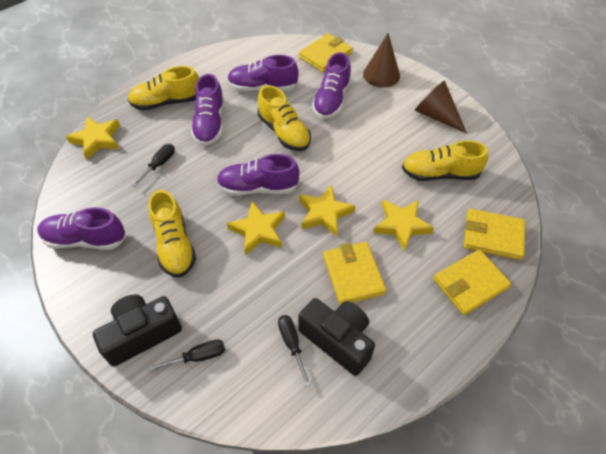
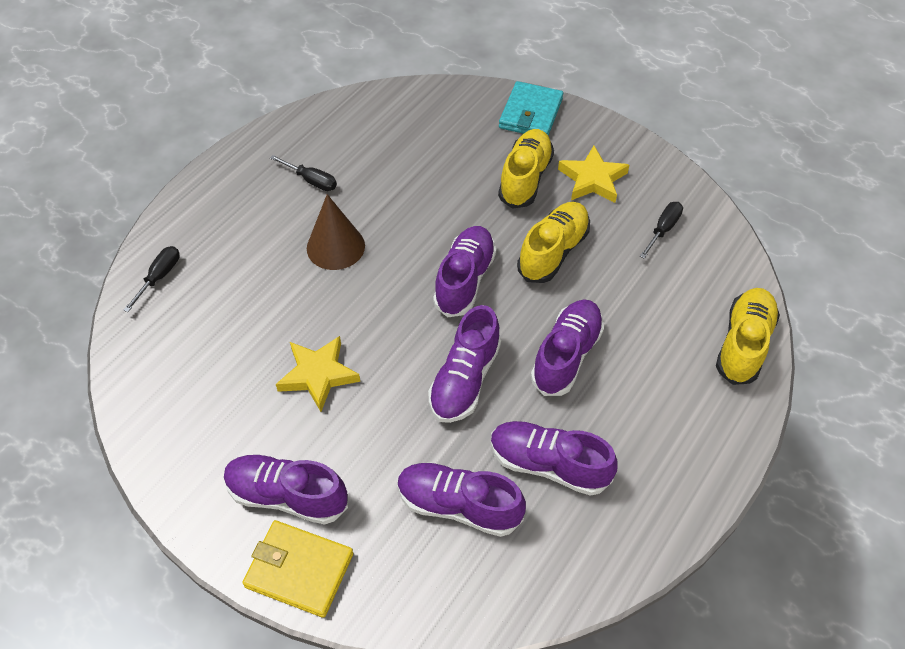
black camera: 2 -> 0
brown cone: 2 -> 1
purple shoe: 5 -> 6
turquoise wallet: 0 -> 1
yellow shoe: 4 -> 3
yellow star: 4 -> 2
yellow wallet: 4 -> 1

